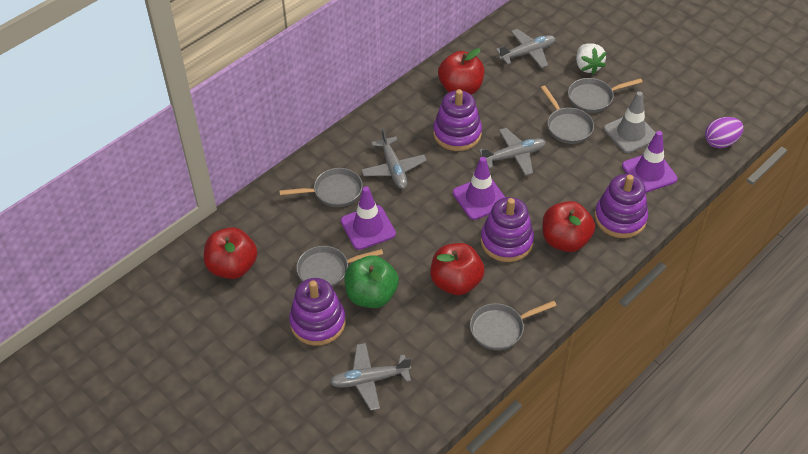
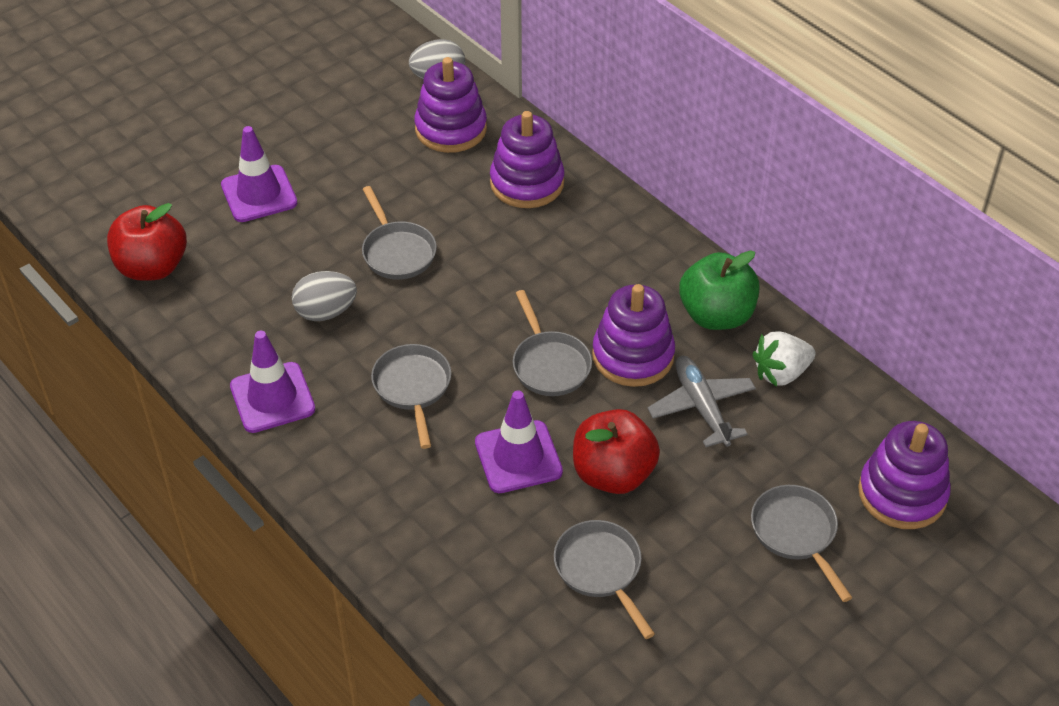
grey egg: 0 -> 2
grey plane: 4 -> 1
grey traffic cone: 1 -> 0
purple egg: 1 -> 0
red apple: 4 -> 2

